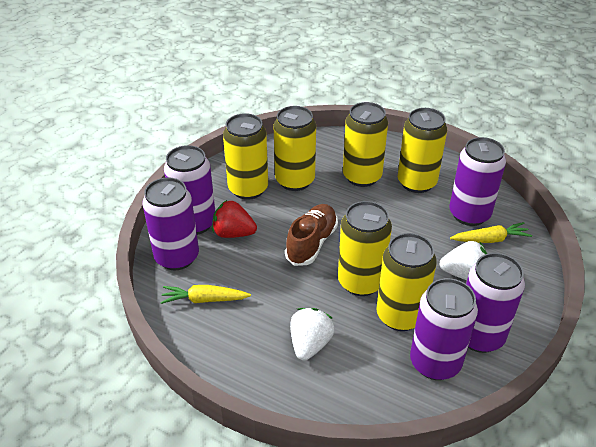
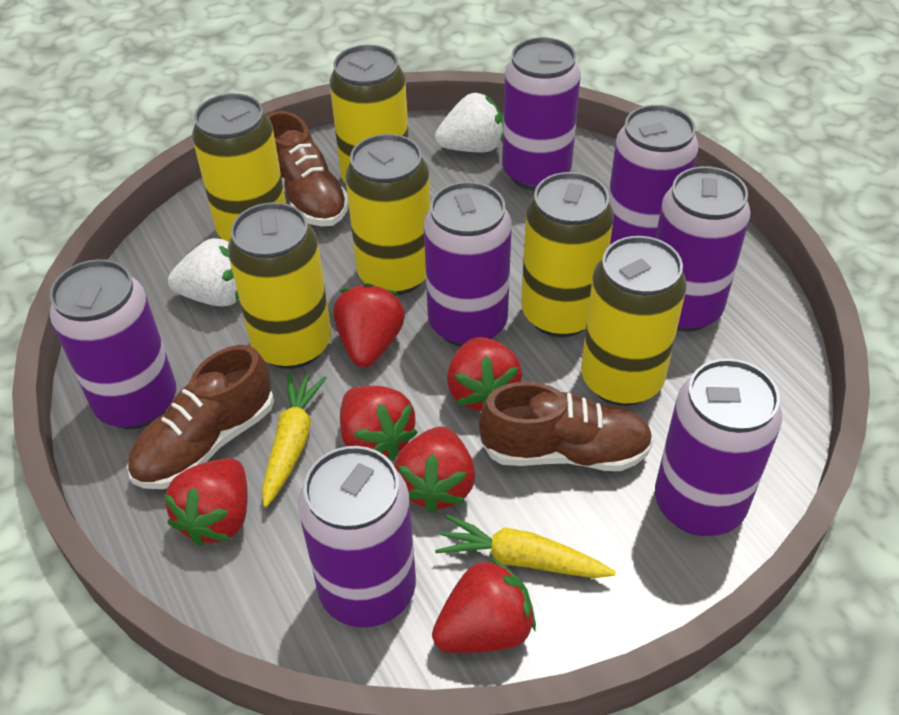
brown shoe: 1 -> 3
purple can: 5 -> 7
red strawberry: 1 -> 6

